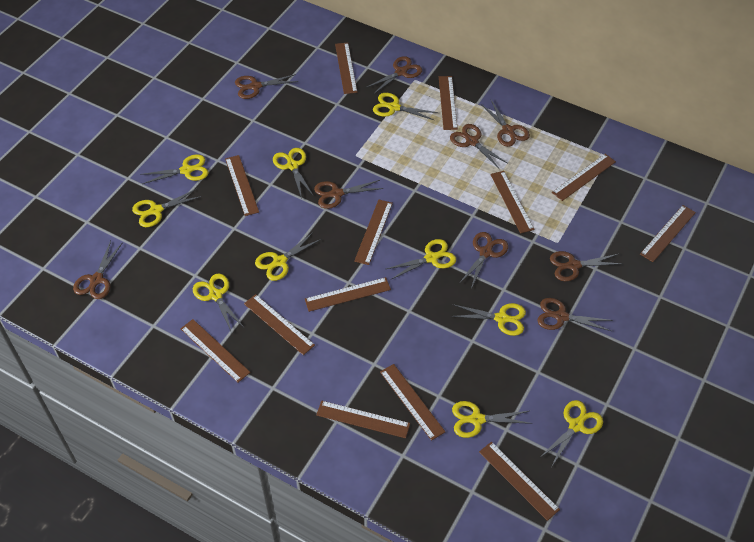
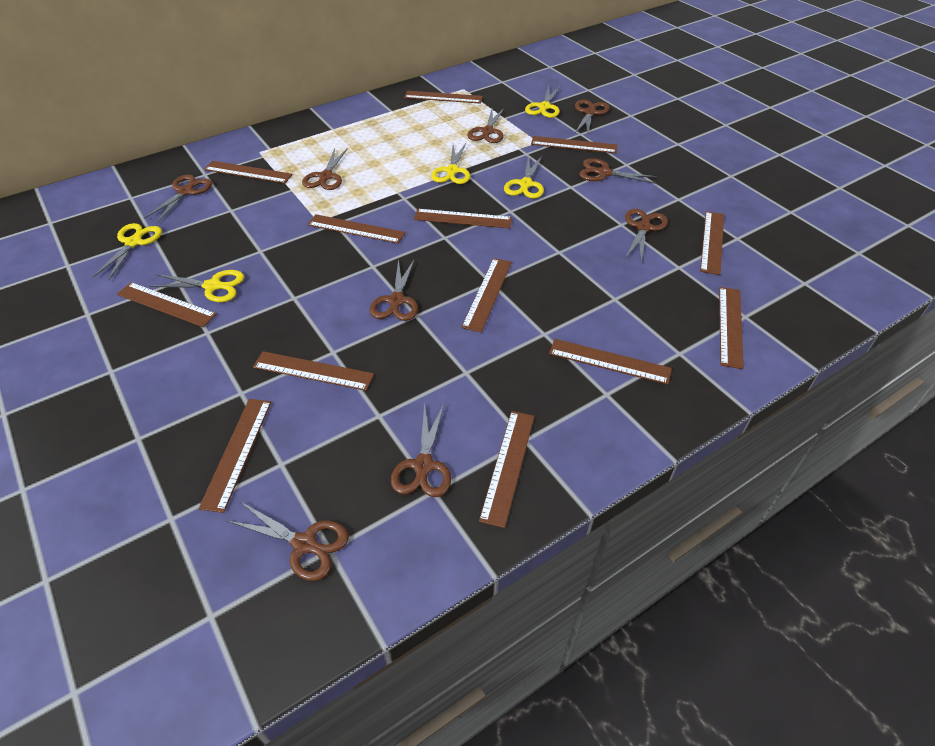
yellow scissors: 10 -> 5

